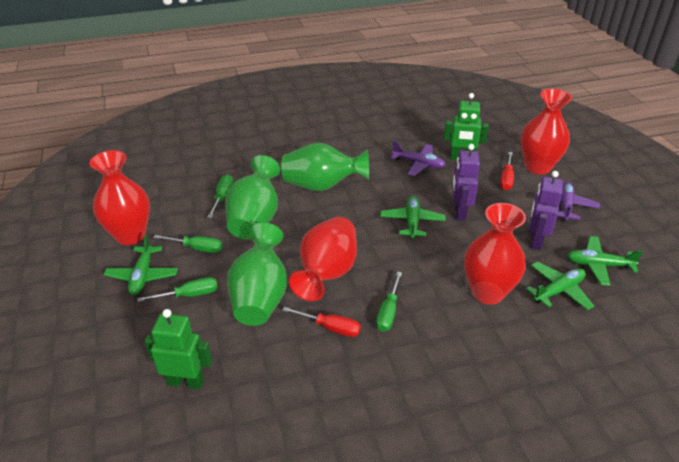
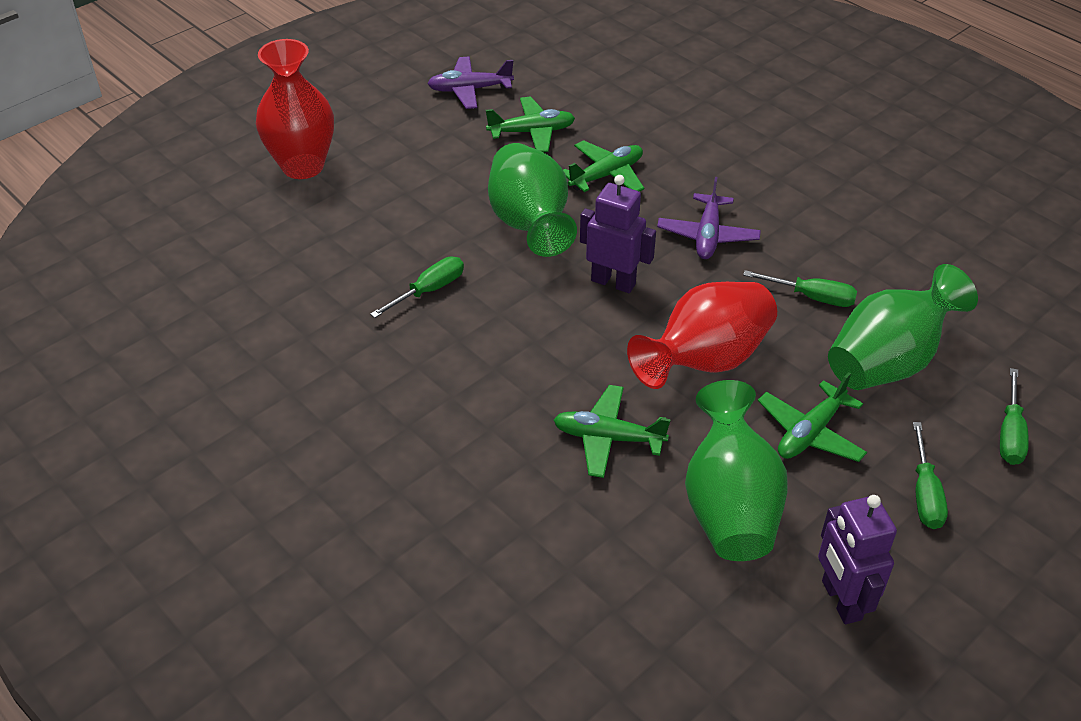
green robot: 2 -> 0
red screwdriver: 2 -> 0
red vase: 4 -> 2

